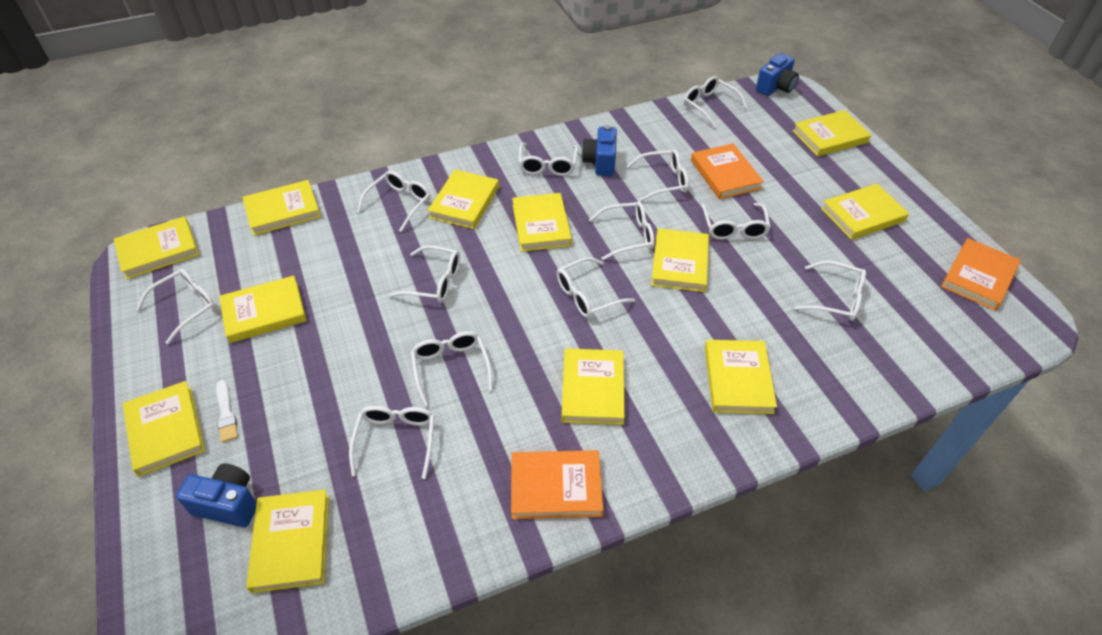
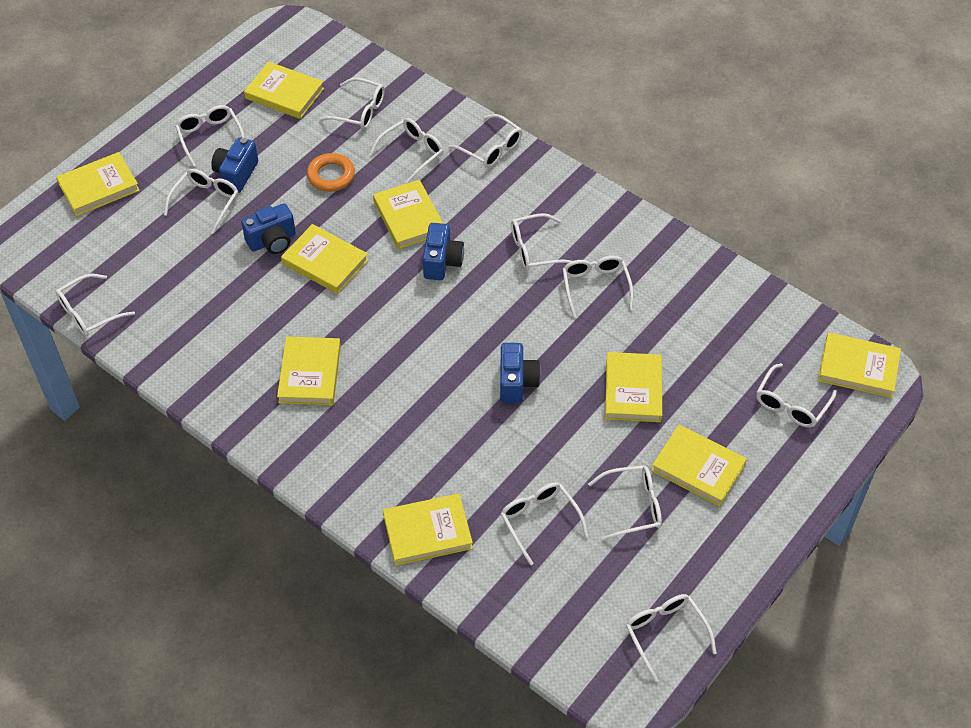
blue camera: 3 -> 4
orange book: 3 -> 0
orange ring: 0 -> 1
white brush: 1 -> 0
yellow book: 12 -> 9

